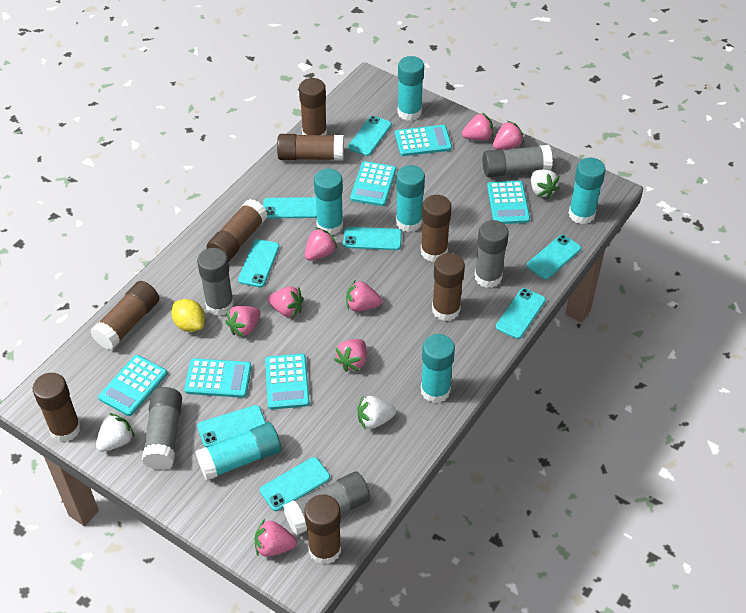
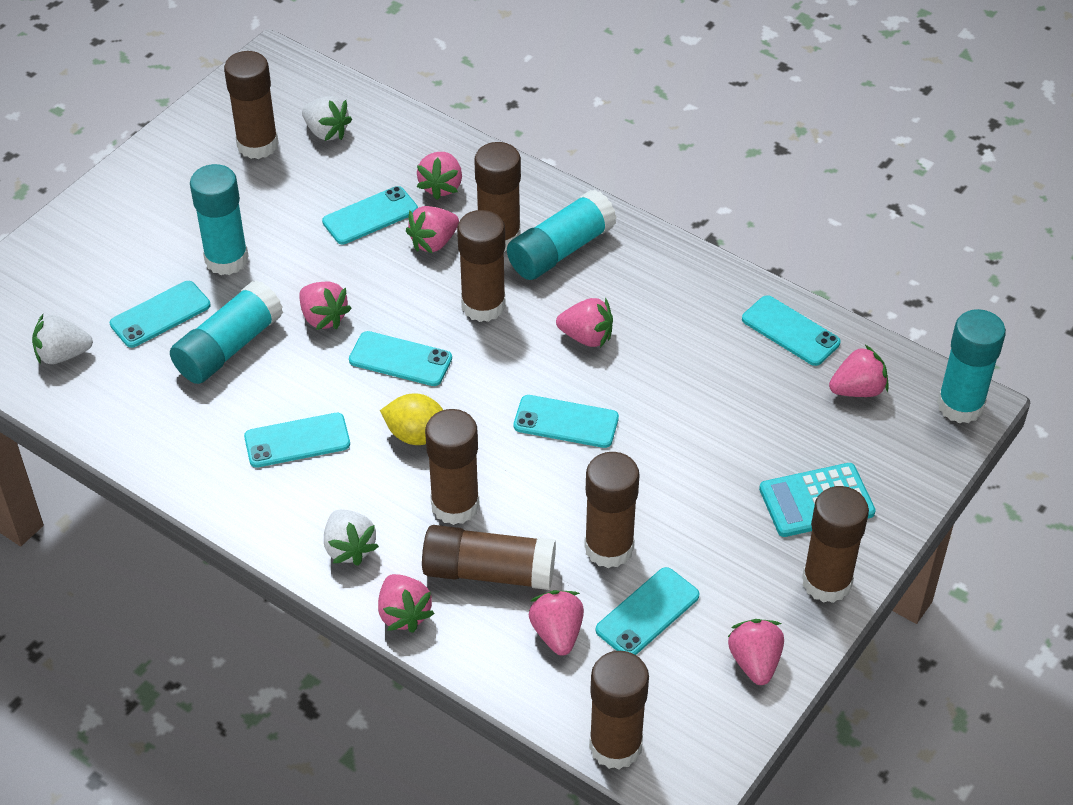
grey glue stick: 5 -> 0
turquoise calculator: 6 -> 1
turquoise glue stick: 6 -> 4
turquoise phone: 8 -> 7

